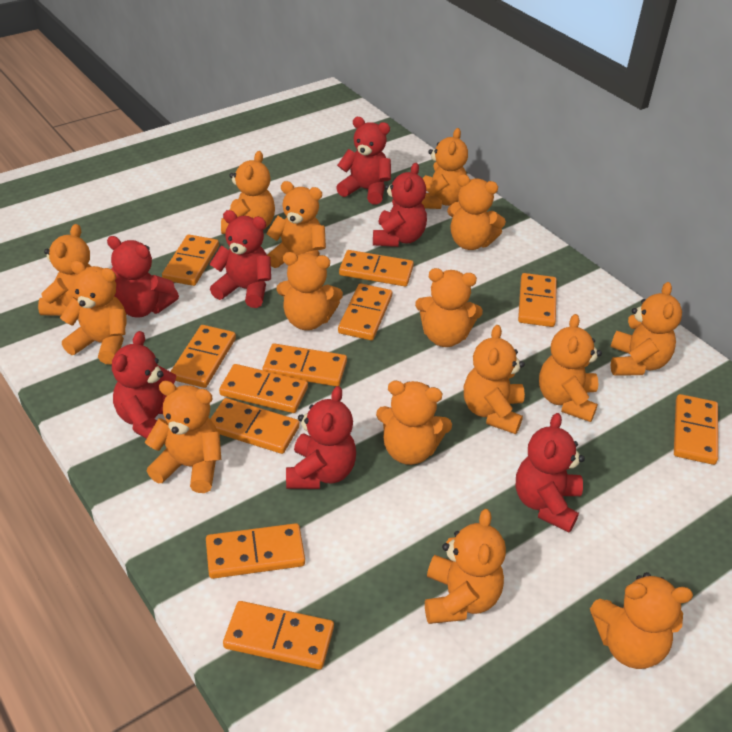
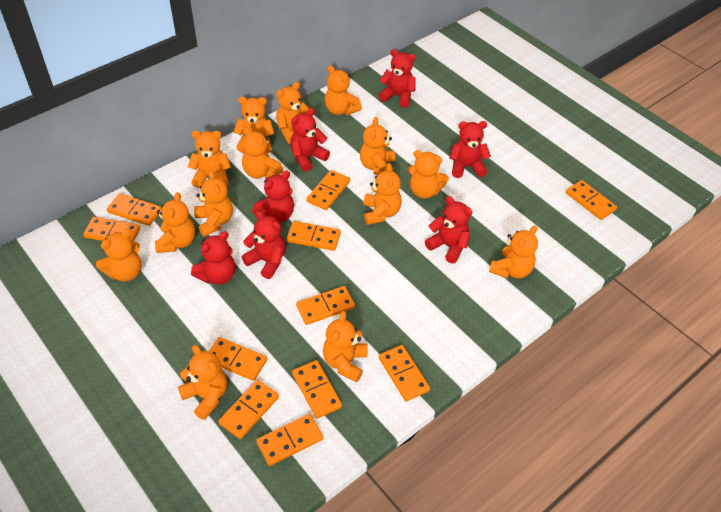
orange teddy bear: 15 -> 14

